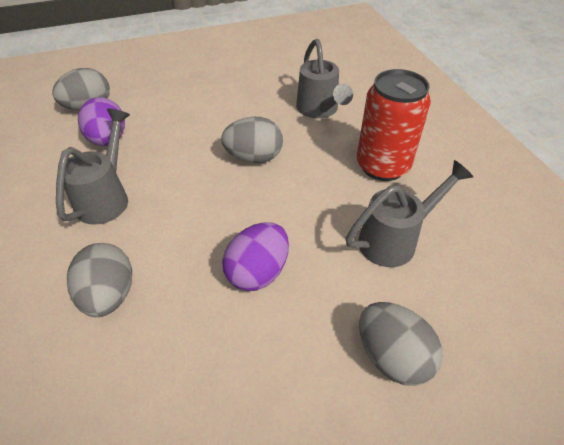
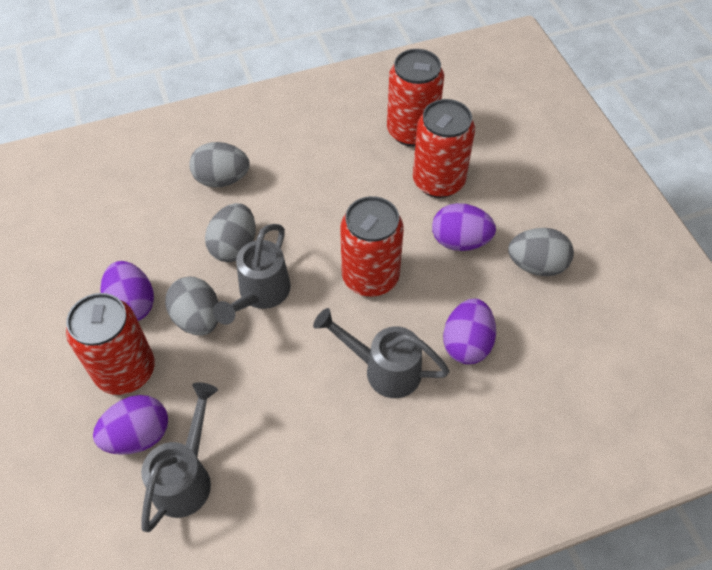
purple egg: 2 -> 4
red can: 1 -> 4

